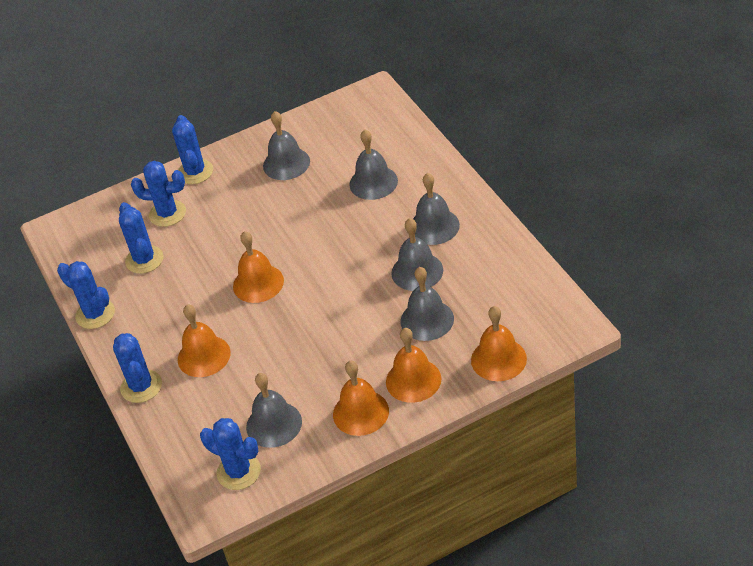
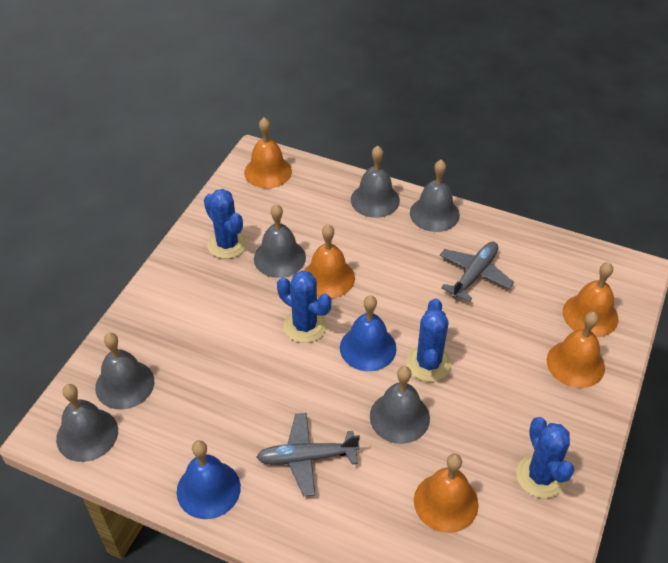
blue bell: 0 -> 2
blue cactus: 6 -> 4
grey plane: 0 -> 2

